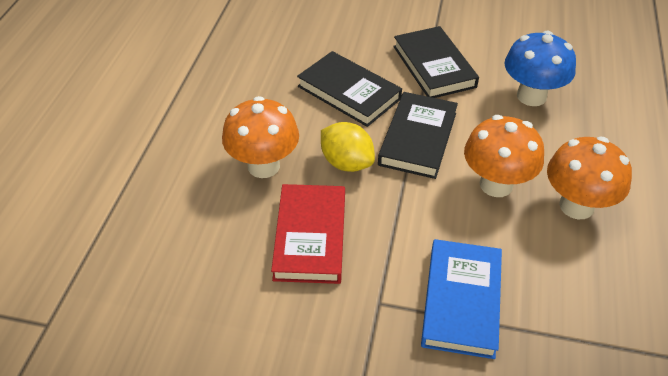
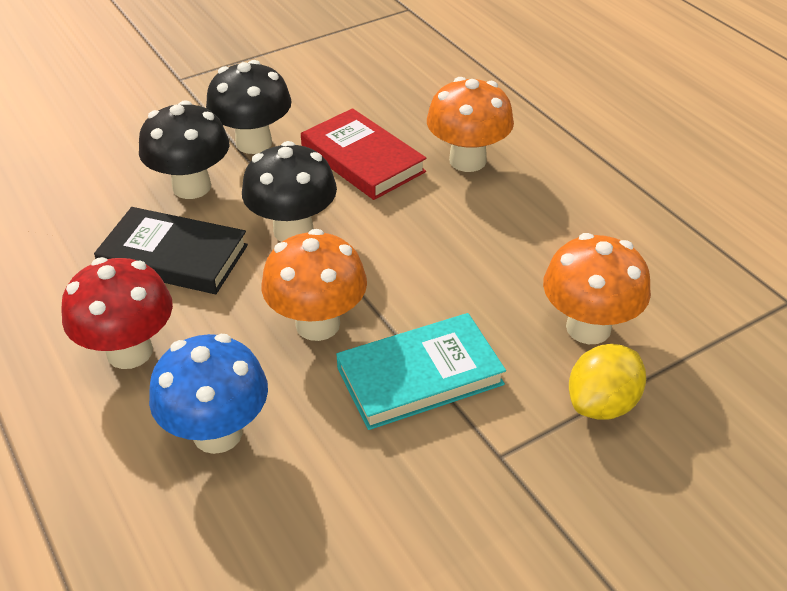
black book: 3 -> 1
black mushroom: 0 -> 3
blue book: 1 -> 0
red mushroom: 0 -> 1
turquoise book: 0 -> 1

